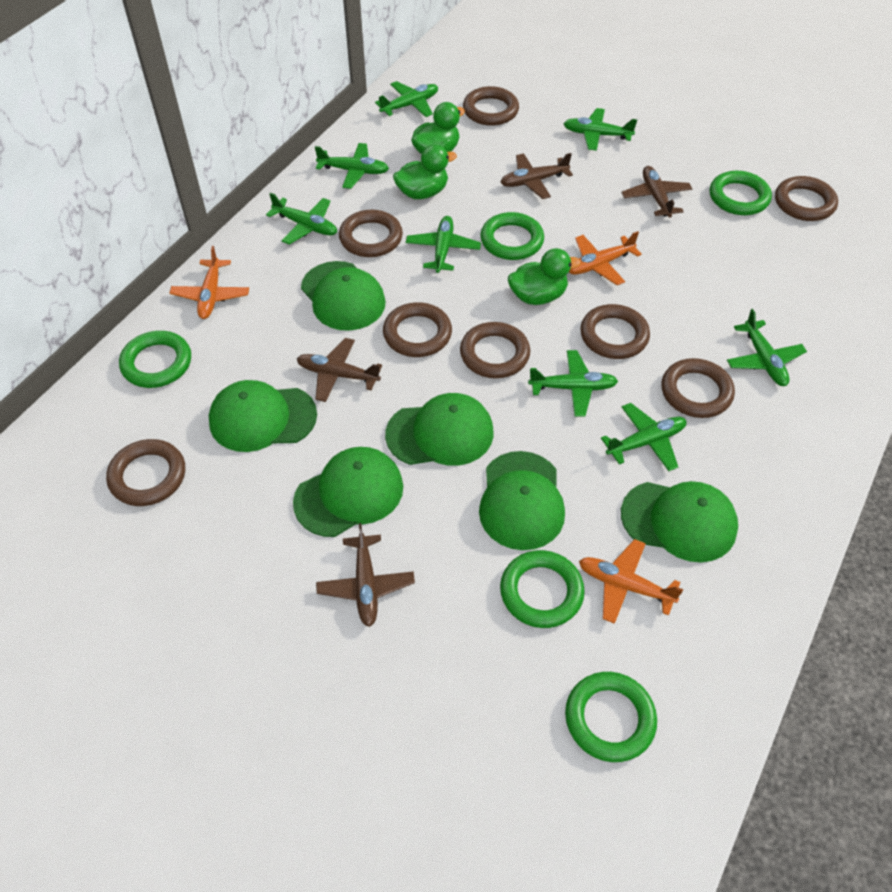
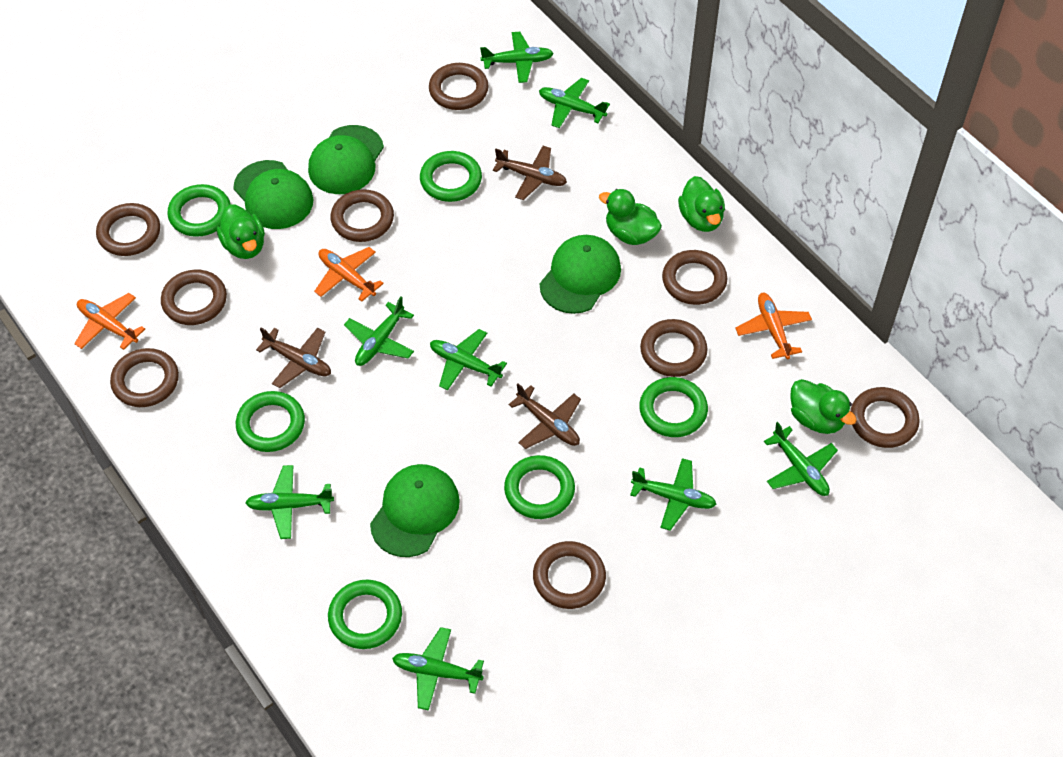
brown plane: 4 -> 3
brown ring: 8 -> 9
green cap: 6 -> 4
green duck: 3 -> 4
green ring: 5 -> 6

